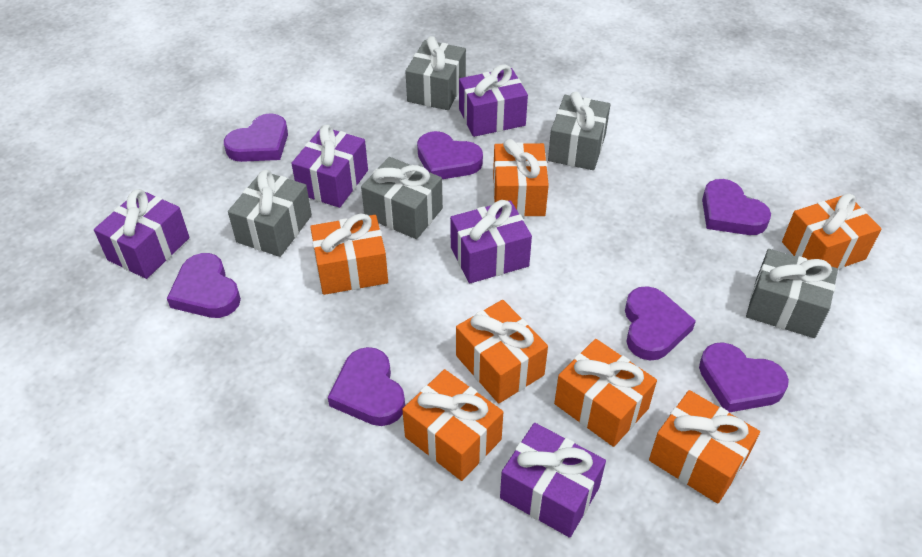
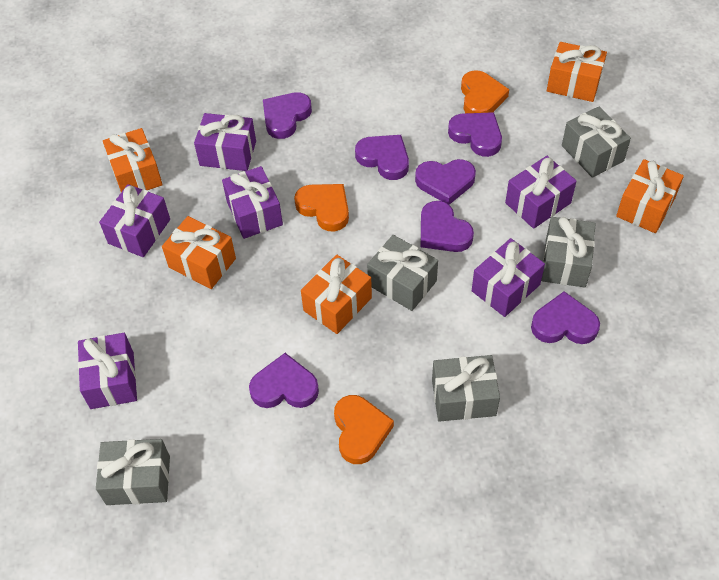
orange gift: 7 -> 5
orange heart: 0 -> 3
purple gift: 5 -> 6

